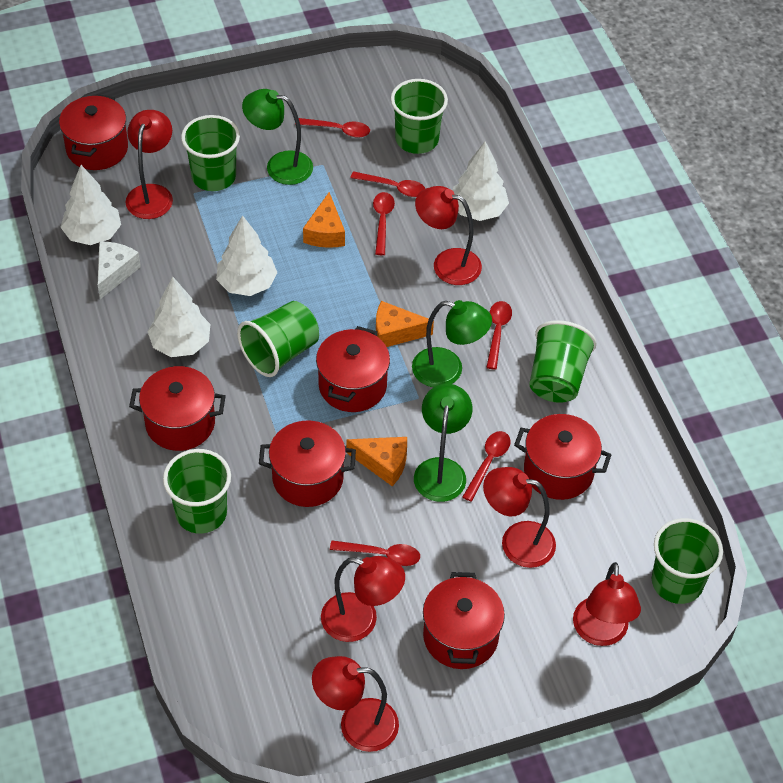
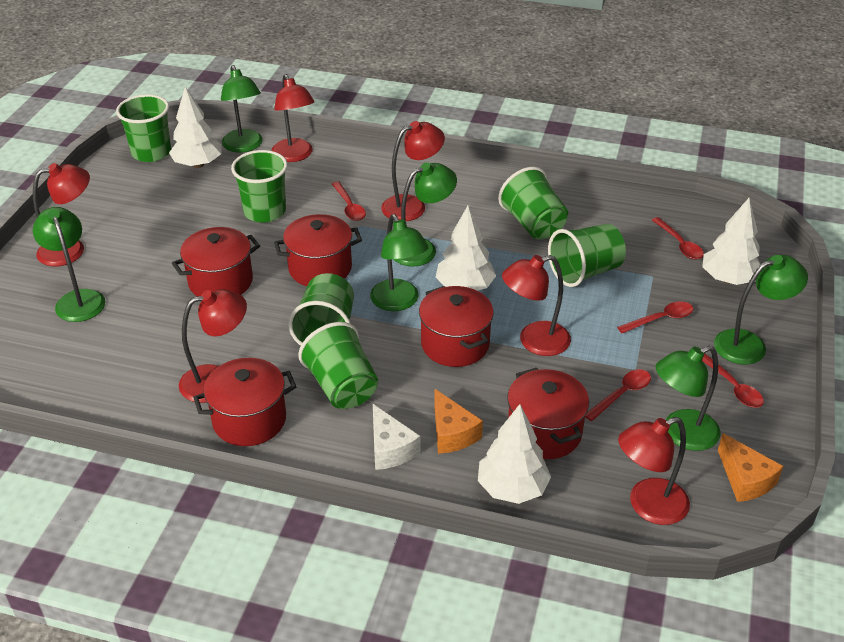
green lamp: 3 -> 6
orange cheese: 3 -> 2
red pot: 6 -> 5
red spoon: 6 -> 5

